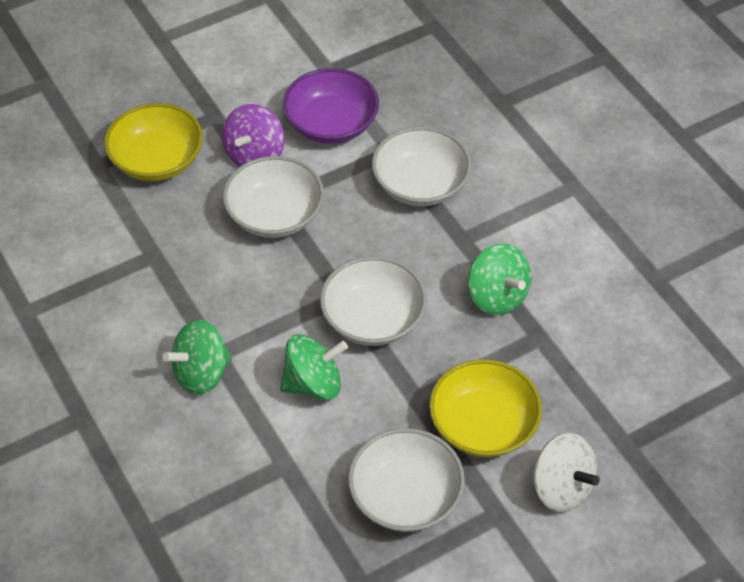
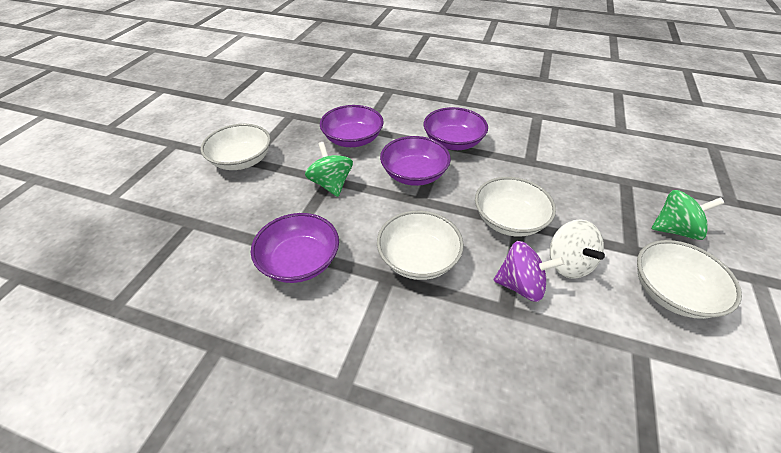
green spinning top: 3 -> 2
purple bowl: 1 -> 4
yellow bowl: 2 -> 0

